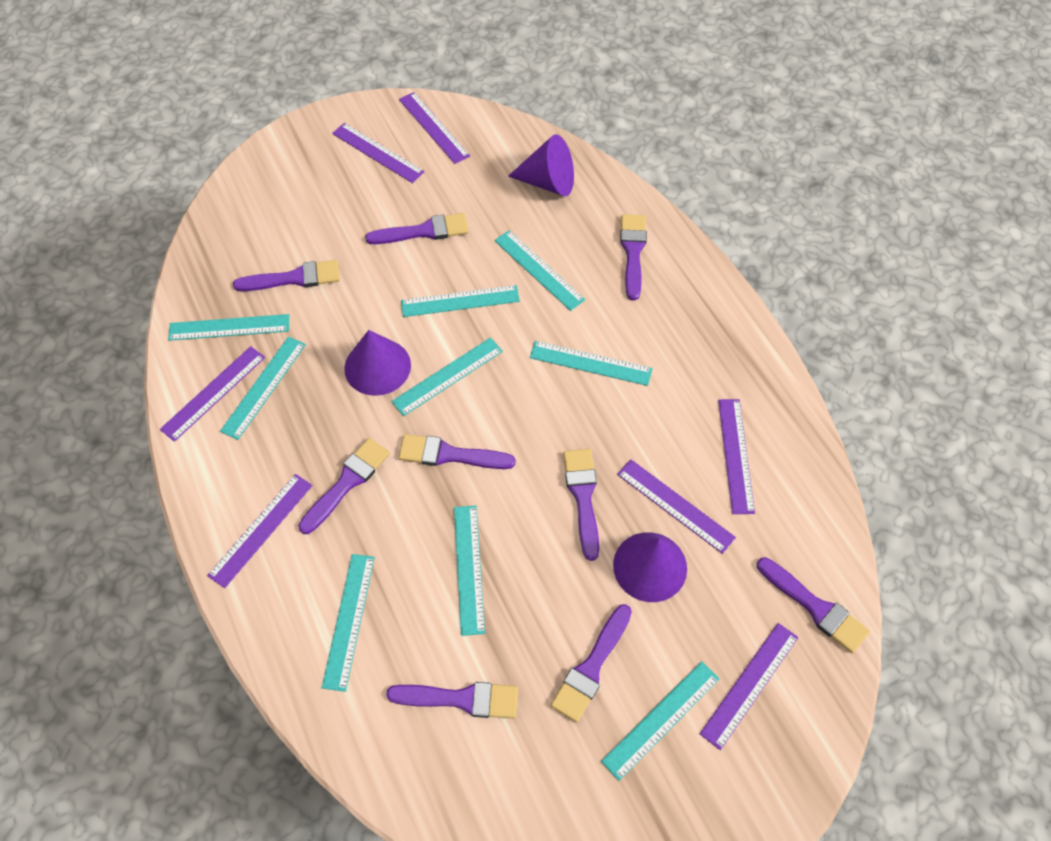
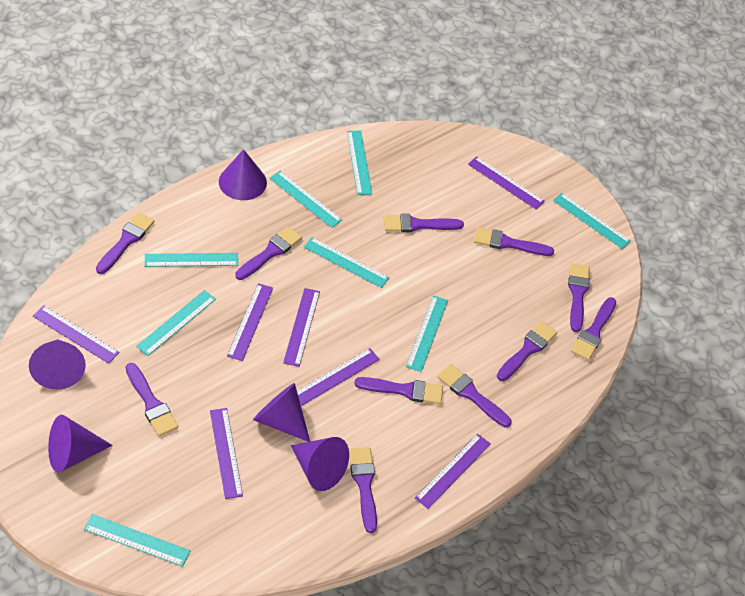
purple brush: 9 -> 11
purple cone: 3 -> 5
turquoise ruler: 9 -> 8

